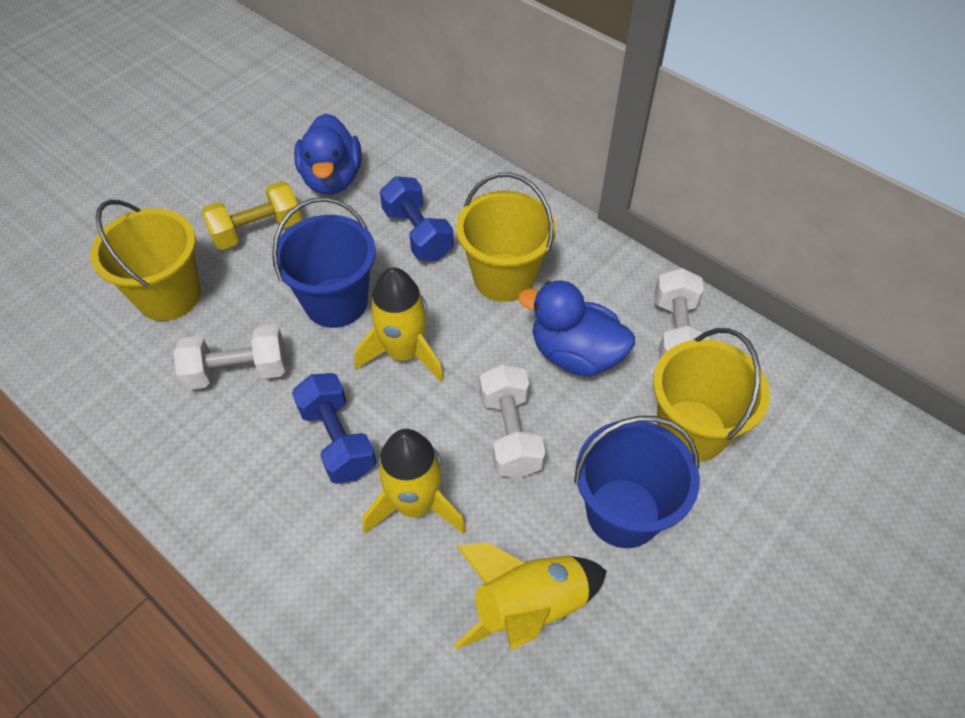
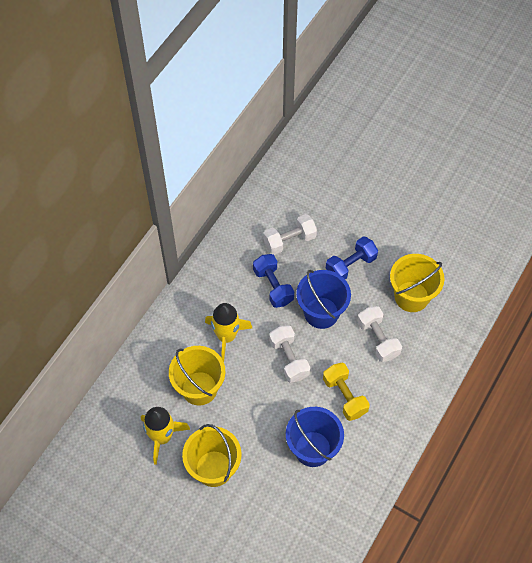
blue duck: 2 -> 0
yellow rocket: 3 -> 2

